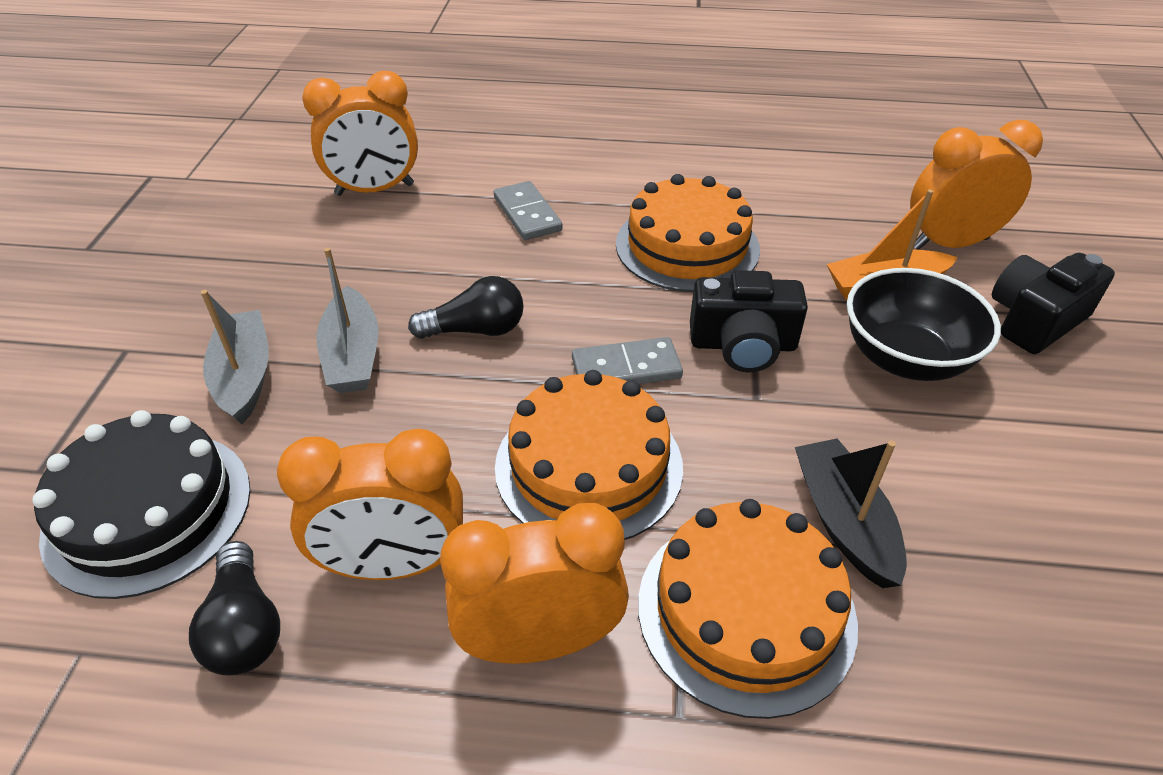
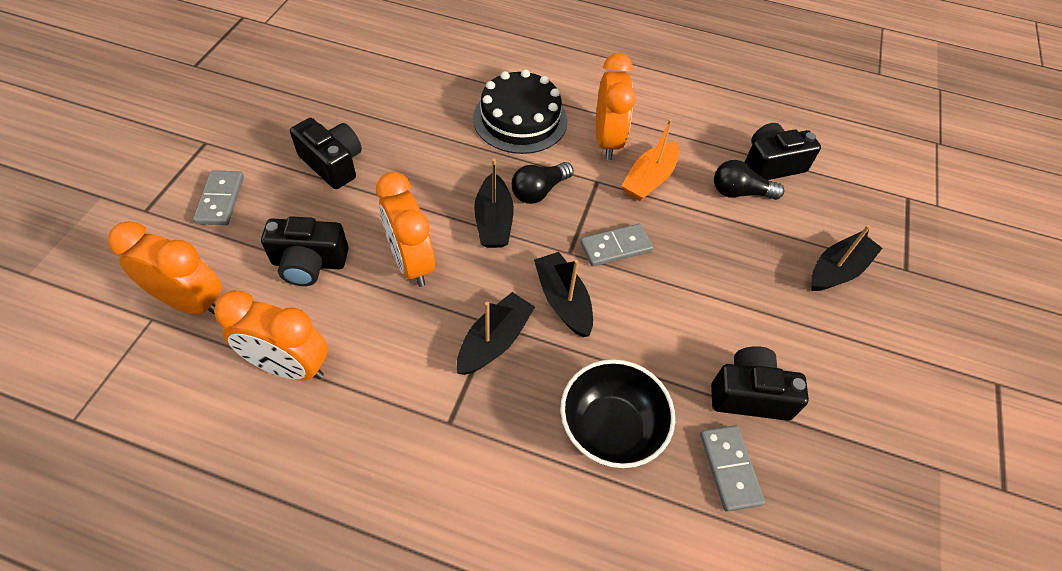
black boat: 1 -> 4
black camera: 2 -> 4
grey boat: 2 -> 0
grey domino: 2 -> 3
orange cake: 3 -> 0

